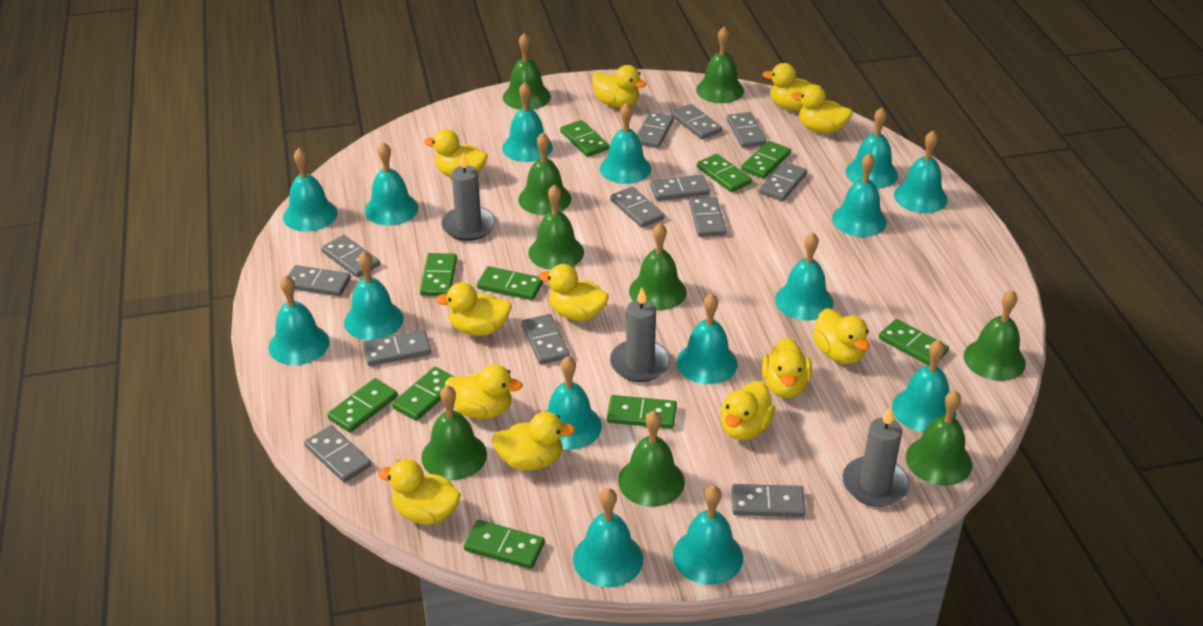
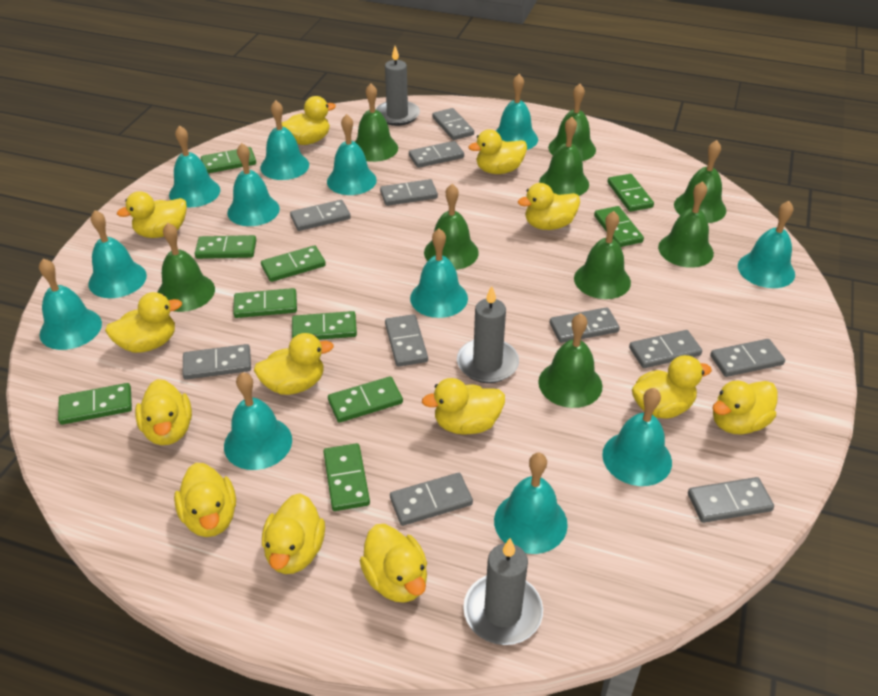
grey domino: 13 -> 11
turquoise bell: 15 -> 12
yellow duck: 12 -> 13

